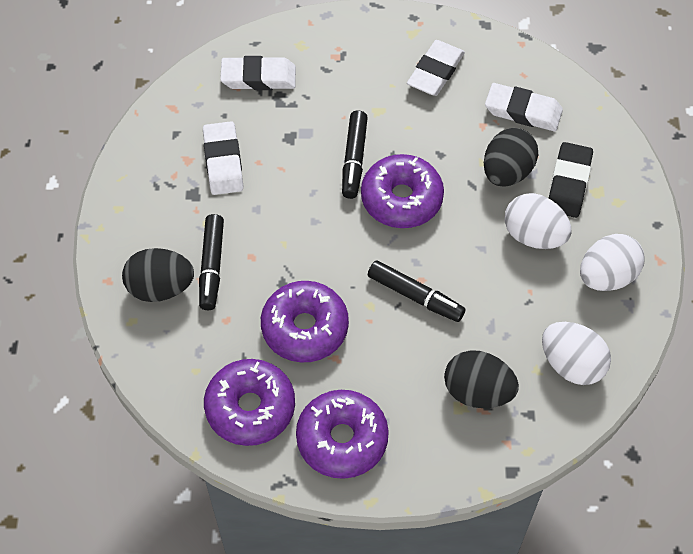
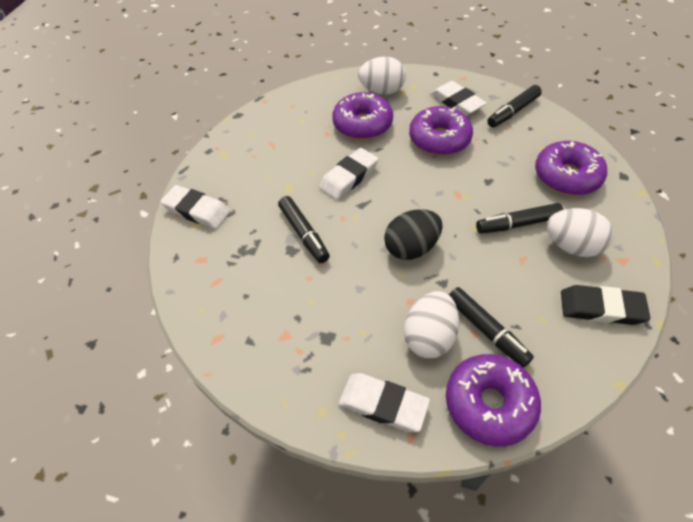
black egg: 3 -> 1
black marker: 3 -> 4

